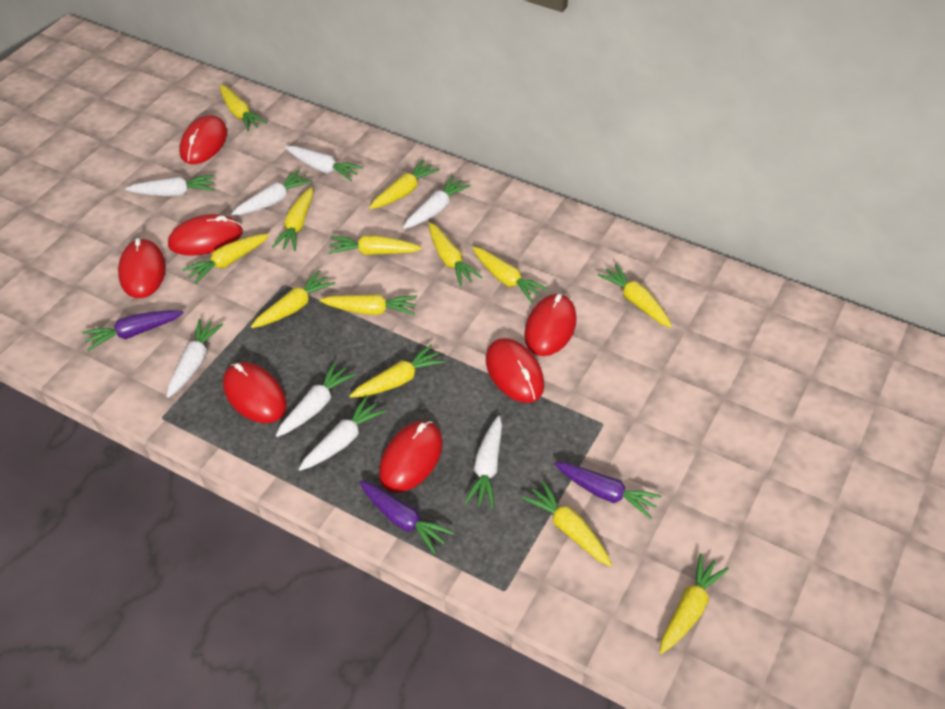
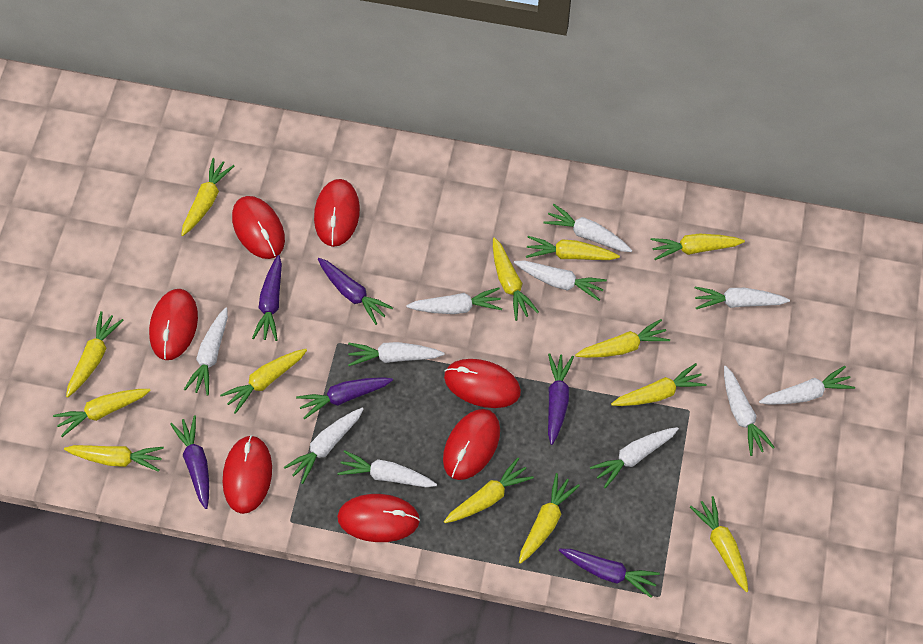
purple carrot: 3 -> 6
white carrot: 8 -> 11

